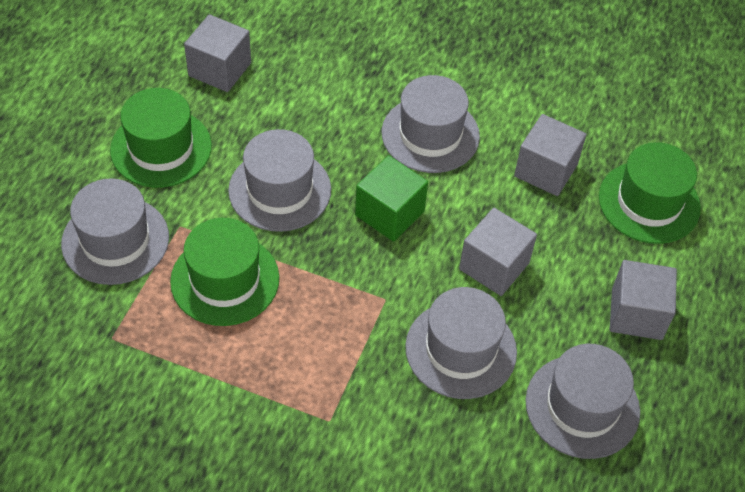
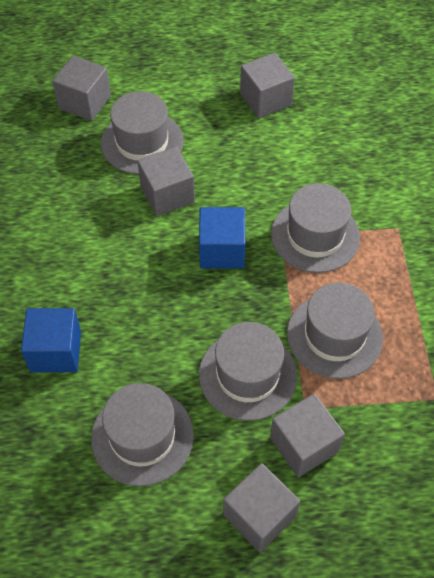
blue cube: 0 -> 2
green cube: 1 -> 0
green hat: 3 -> 0
grey cube: 4 -> 5

